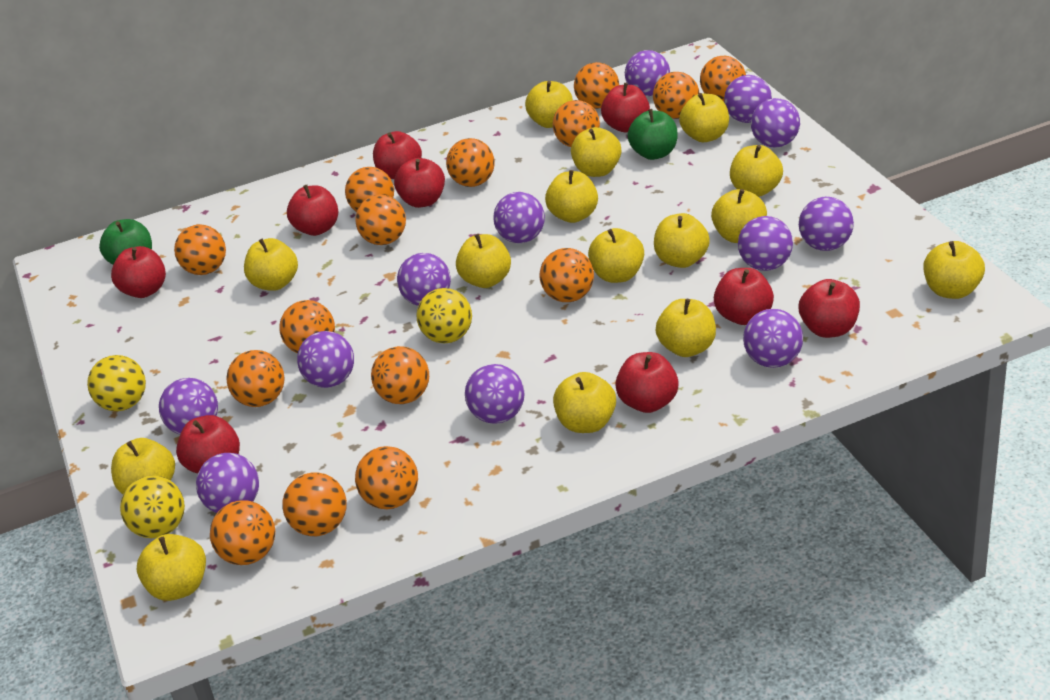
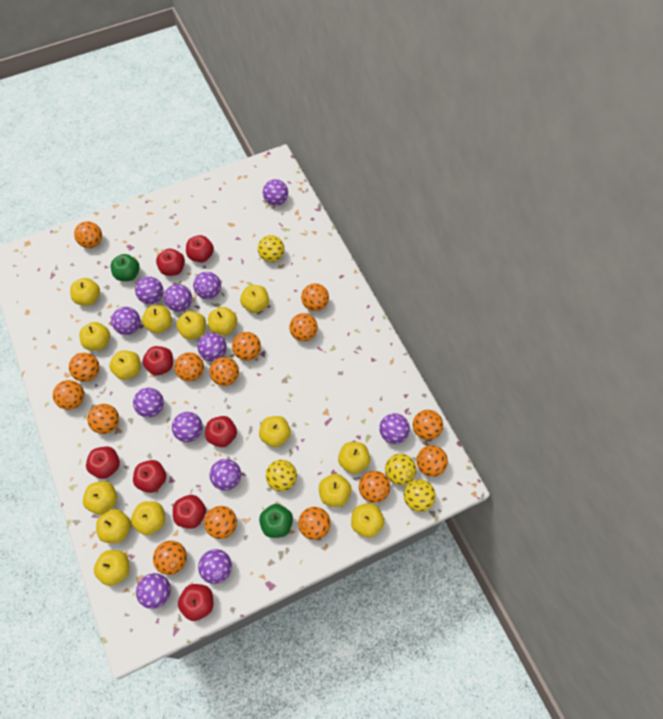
red apple: 9 -> 8
yellow ball: 3 -> 4

